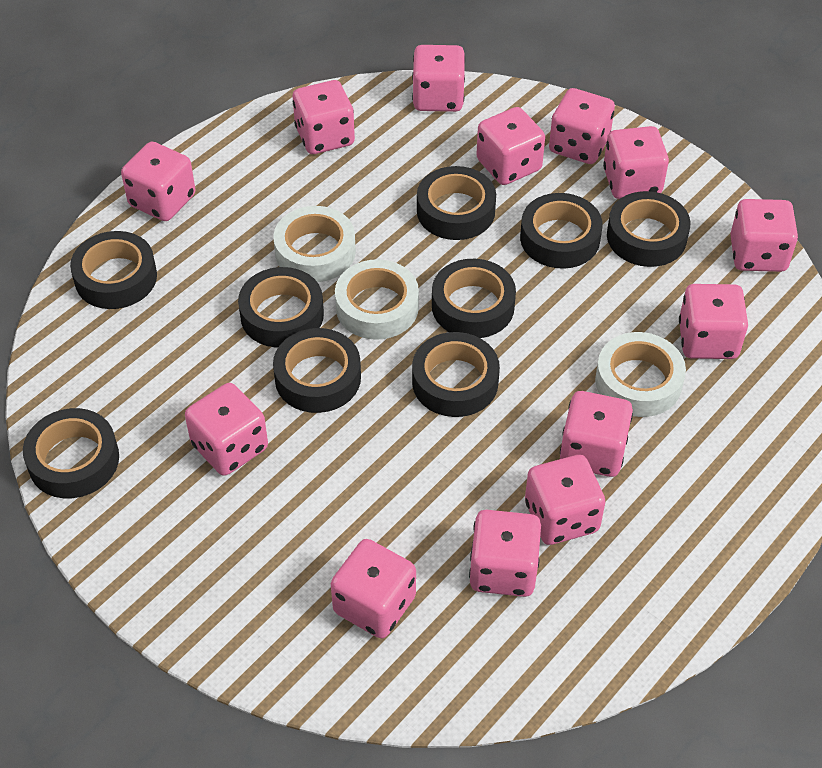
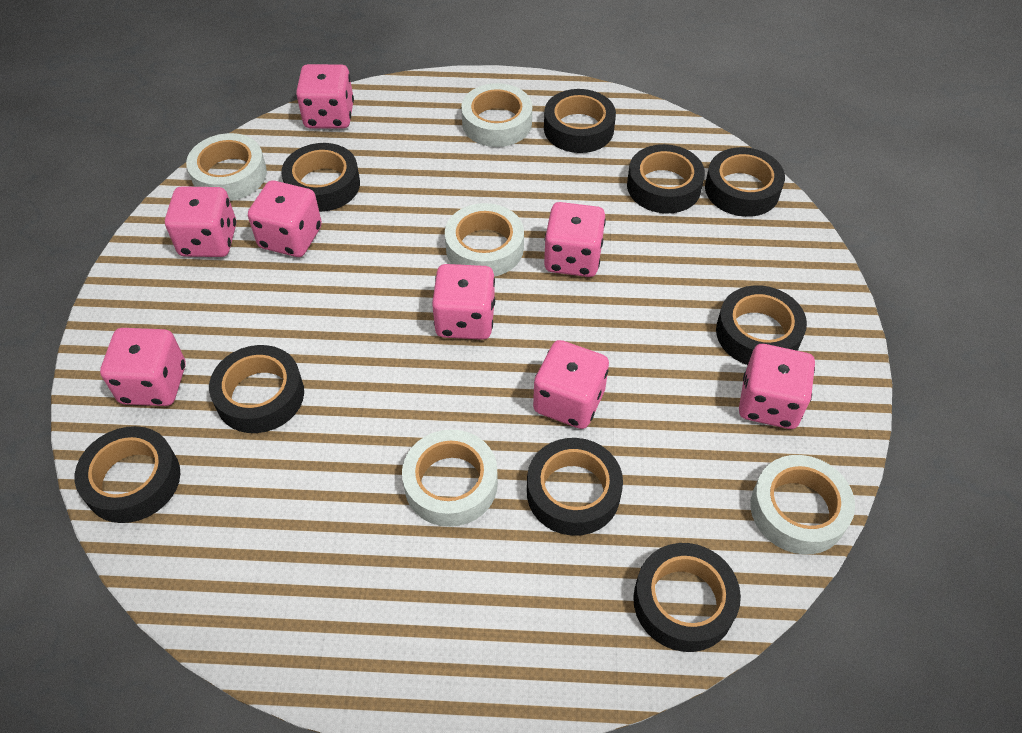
pink dice: 13 -> 8
white tape: 3 -> 5

